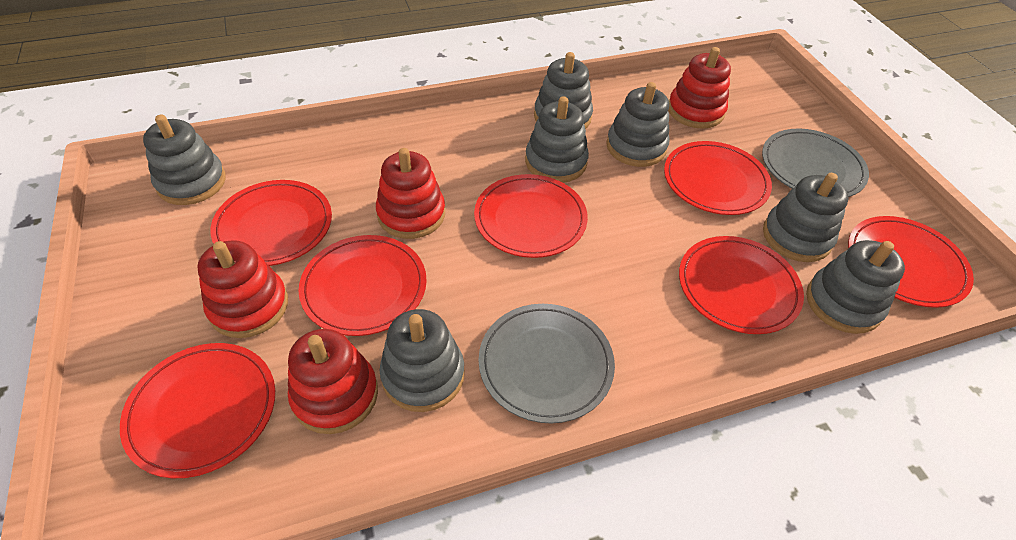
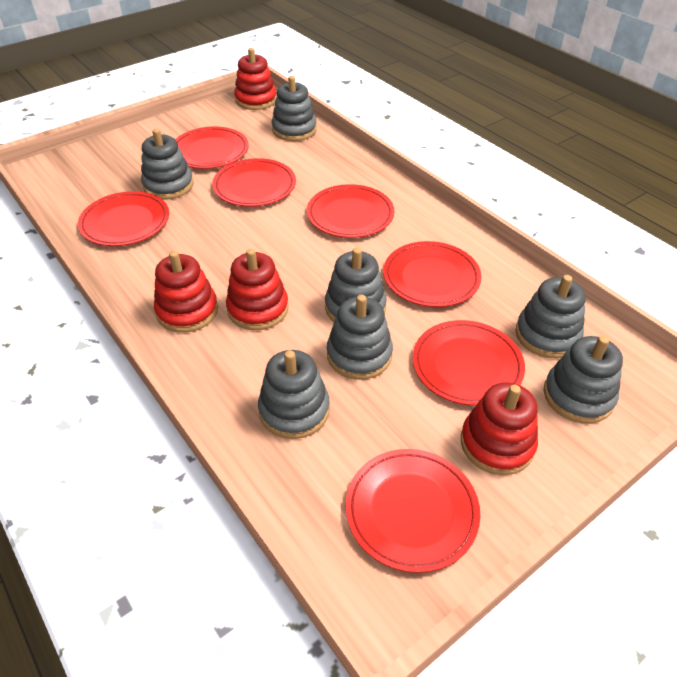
grey plate: 2 -> 0

